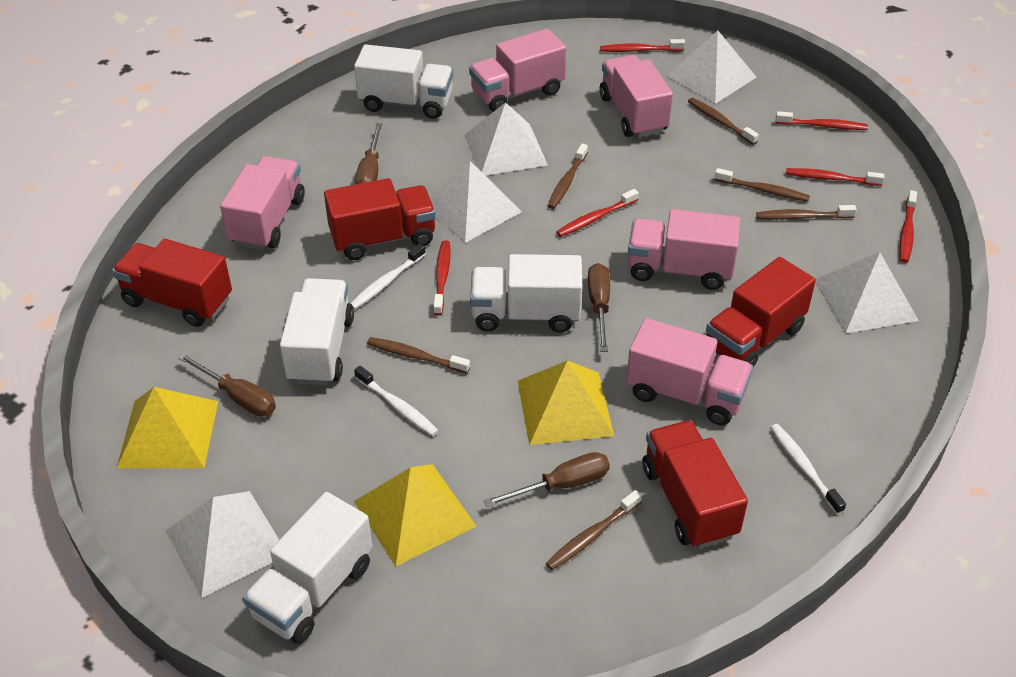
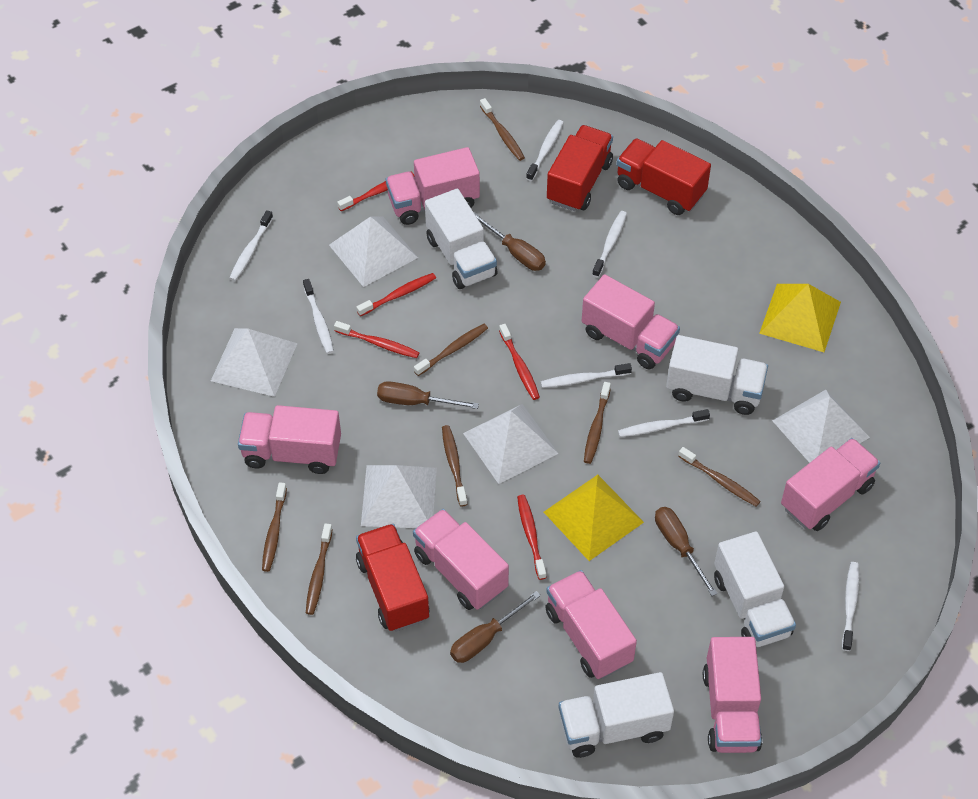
brown toothbrush: 6 -> 7
pink truck: 5 -> 7
red toothbrush: 6 -> 5
red truck: 4 -> 3
white toothbrush: 3 -> 7
yellow pyramid: 3 -> 2

